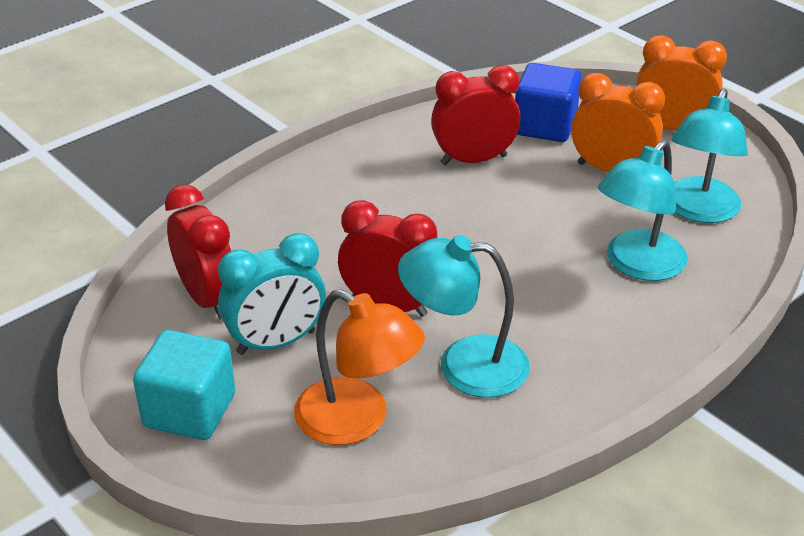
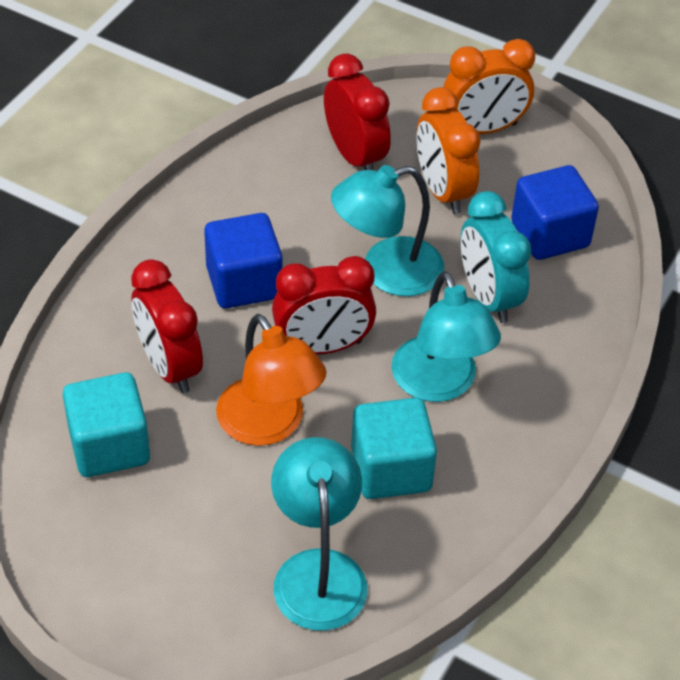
blue cube: 1 -> 2
turquoise cube: 1 -> 2

